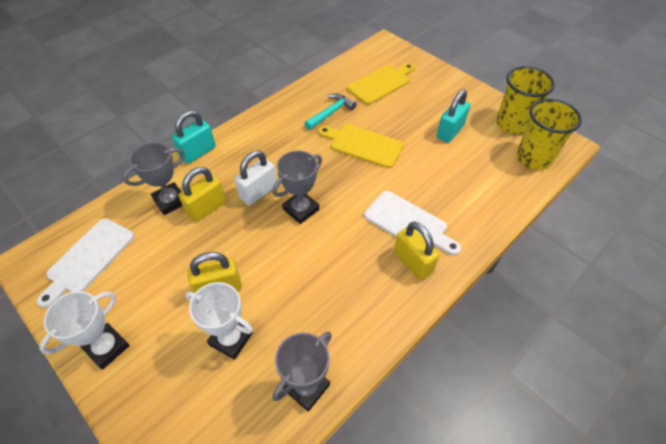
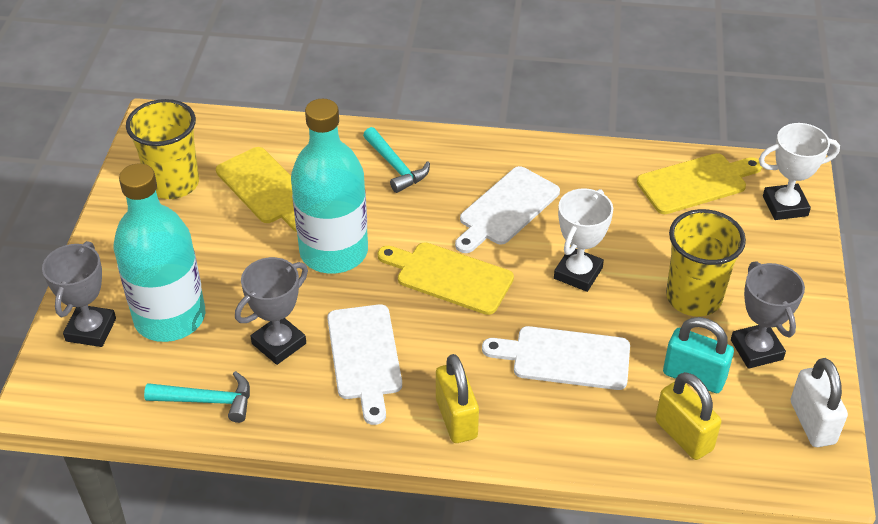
turquoise bottle: 0 -> 2
turquoise hammer: 1 -> 2
turquoise padlock: 2 -> 1
white cutting board: 2 -> 3
yellow cutting board: 2 -> 3
yellow padlock: 3 -> 2

